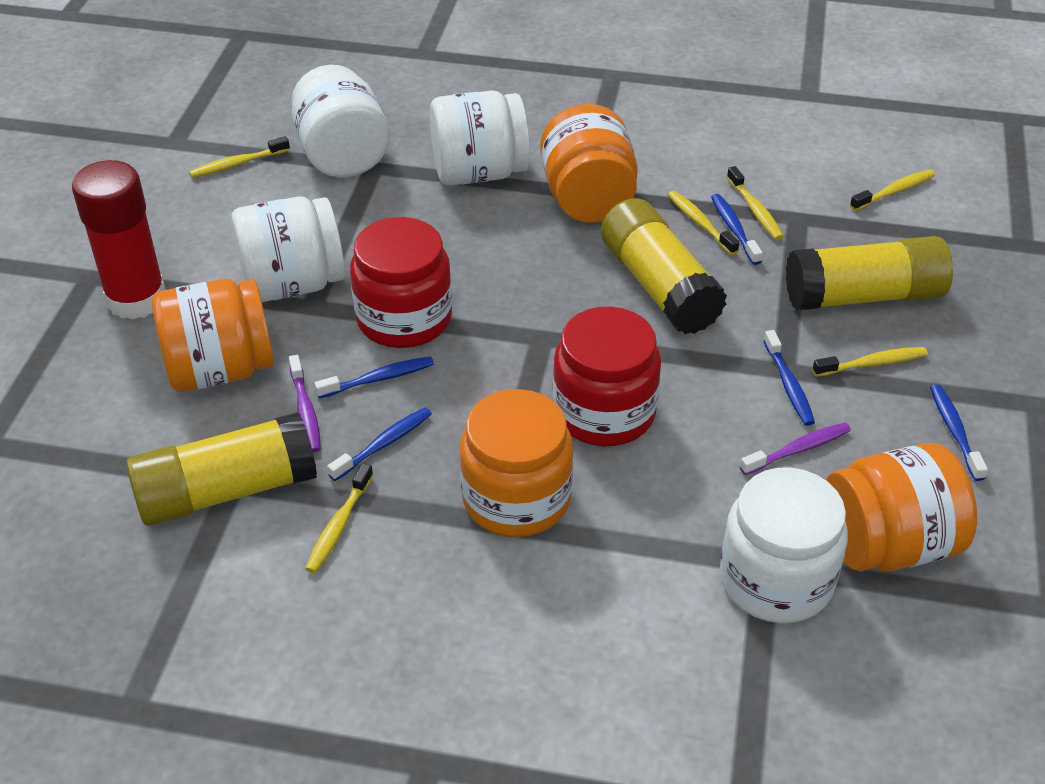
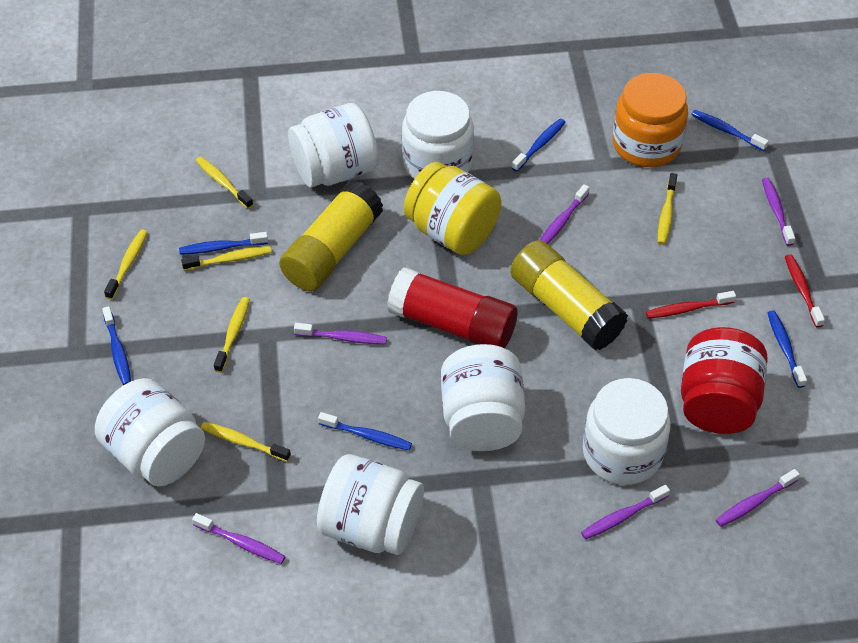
blue toothbrush: 5 -> 6
orange jar: 4 -> 1
purple toothbrush: 2 -> 6
red jar: 2 -> 1
red toothbrush: 0 -> 2
white jar: 4 -> 6
yellow glue stick: 3 -> 2
yellow jar: 0 -> 1

